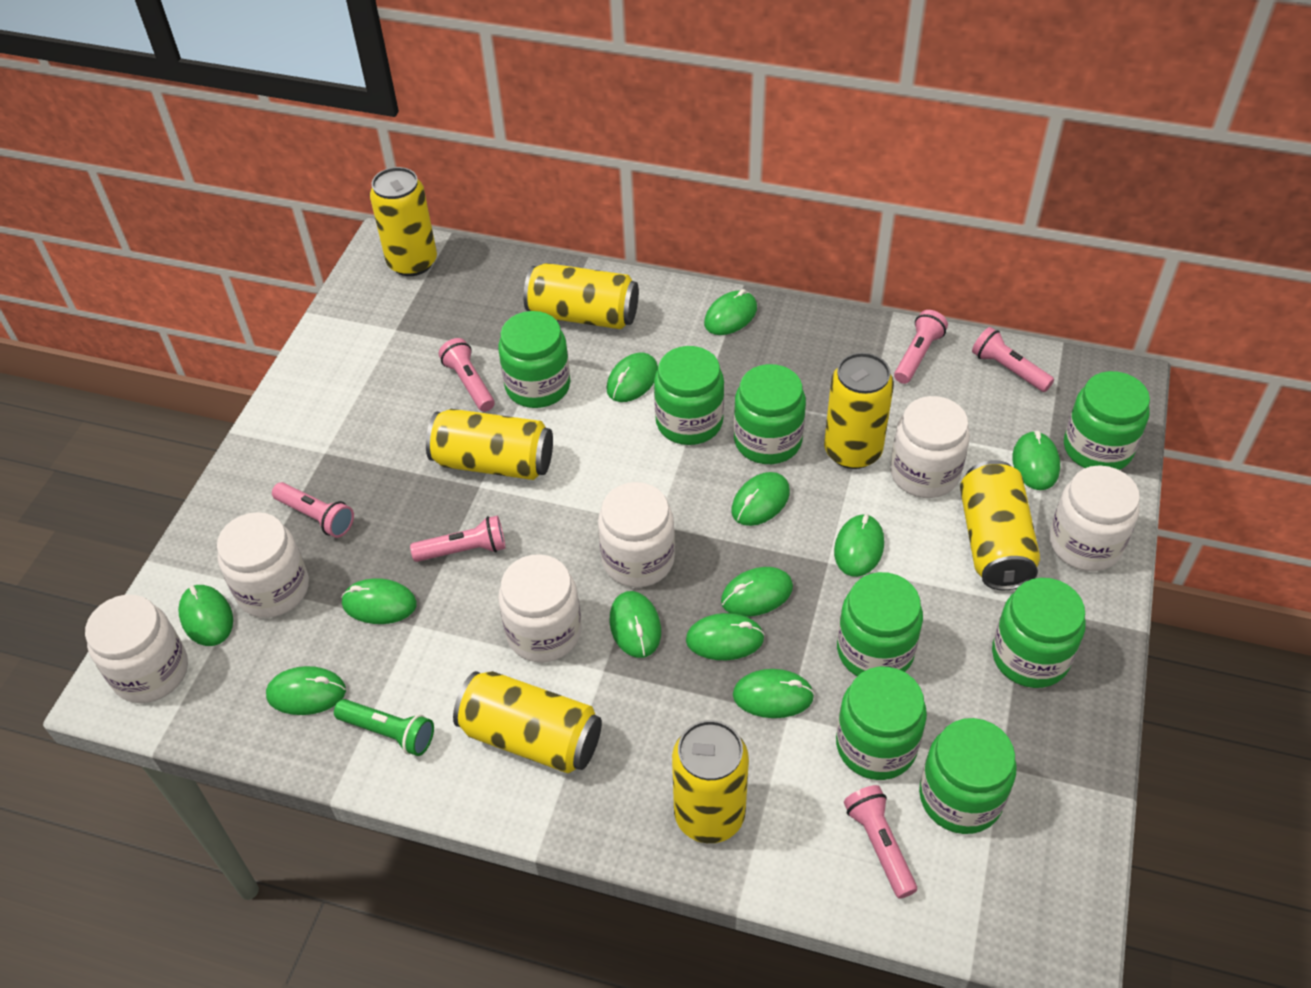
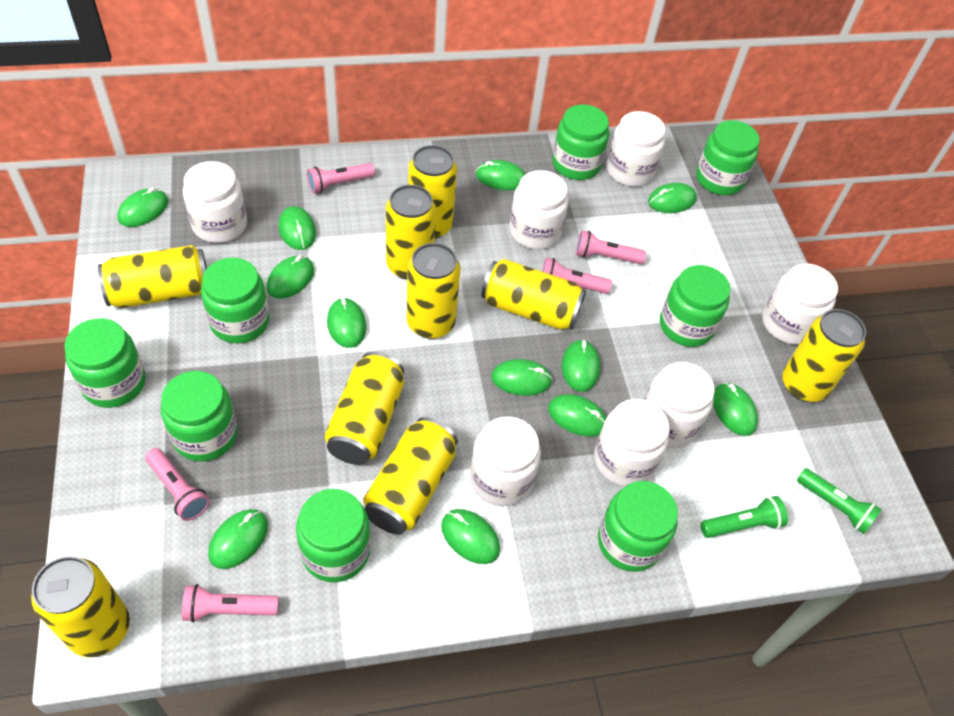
green flashlight: 1 -> 2
pink flashlight: 6 -> 5
white jar: 6 -> 7
yellow can: 7 -> 9

